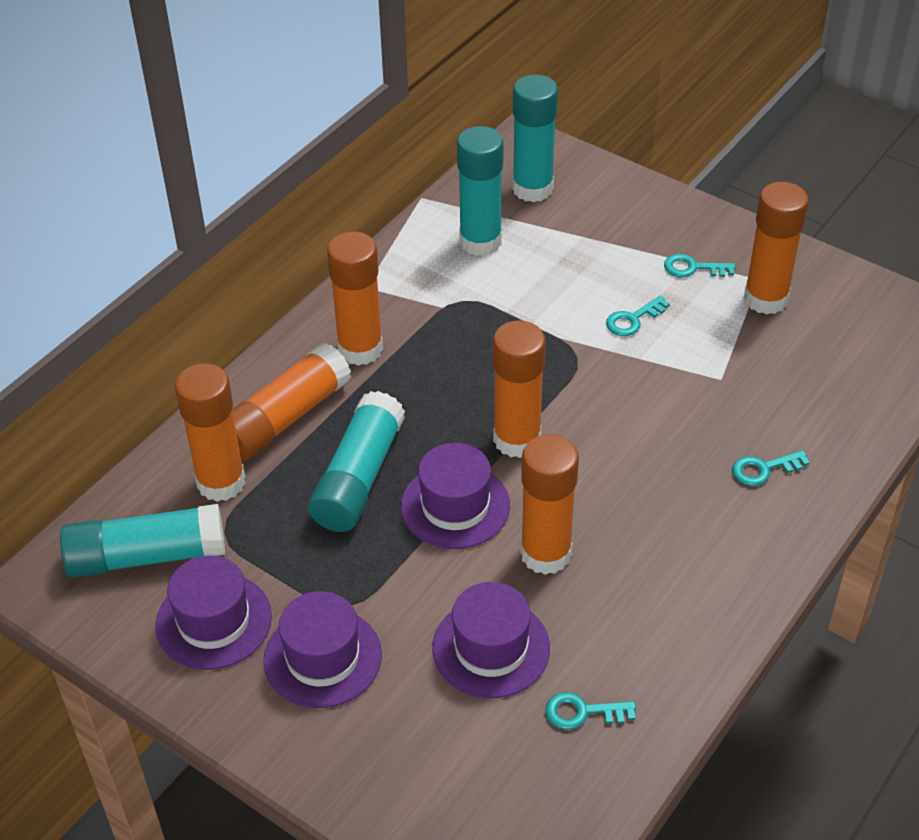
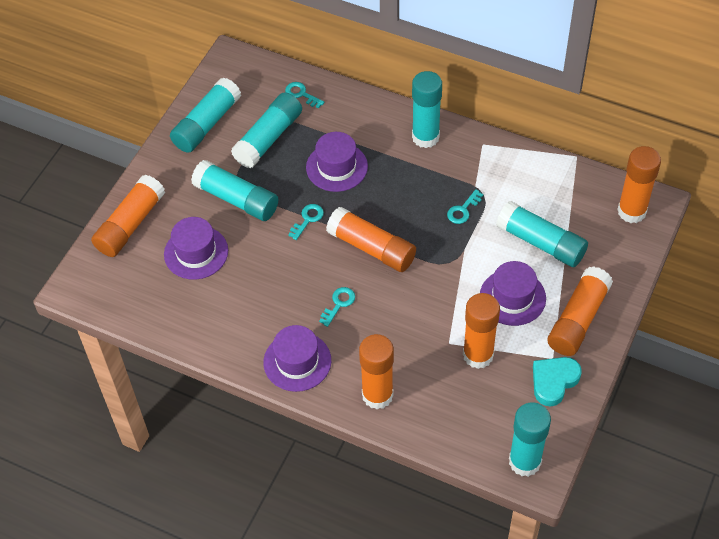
turquoise glue stick: 4 -> 6
turquoise heart: 0 -> 1

